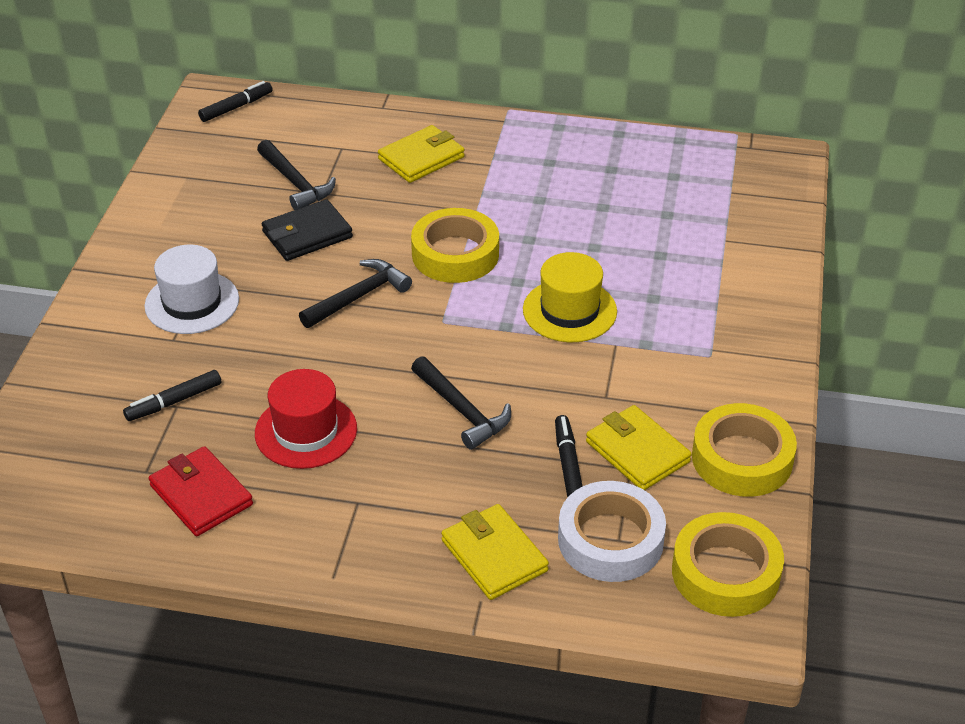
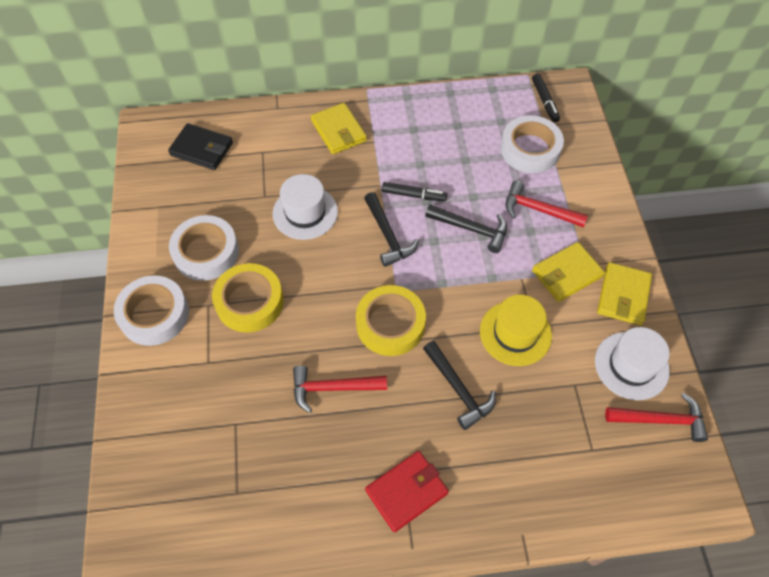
black marker: 3 -> 2
red hammer: 0 -> 3
red hat: 1 -> 0
white hat: 1 -> 2
white tape: 1 -> 3
yellow tape: 3 -> 2

